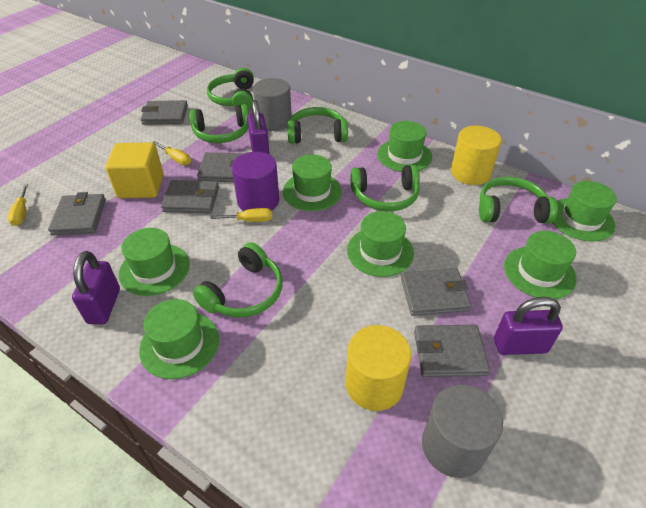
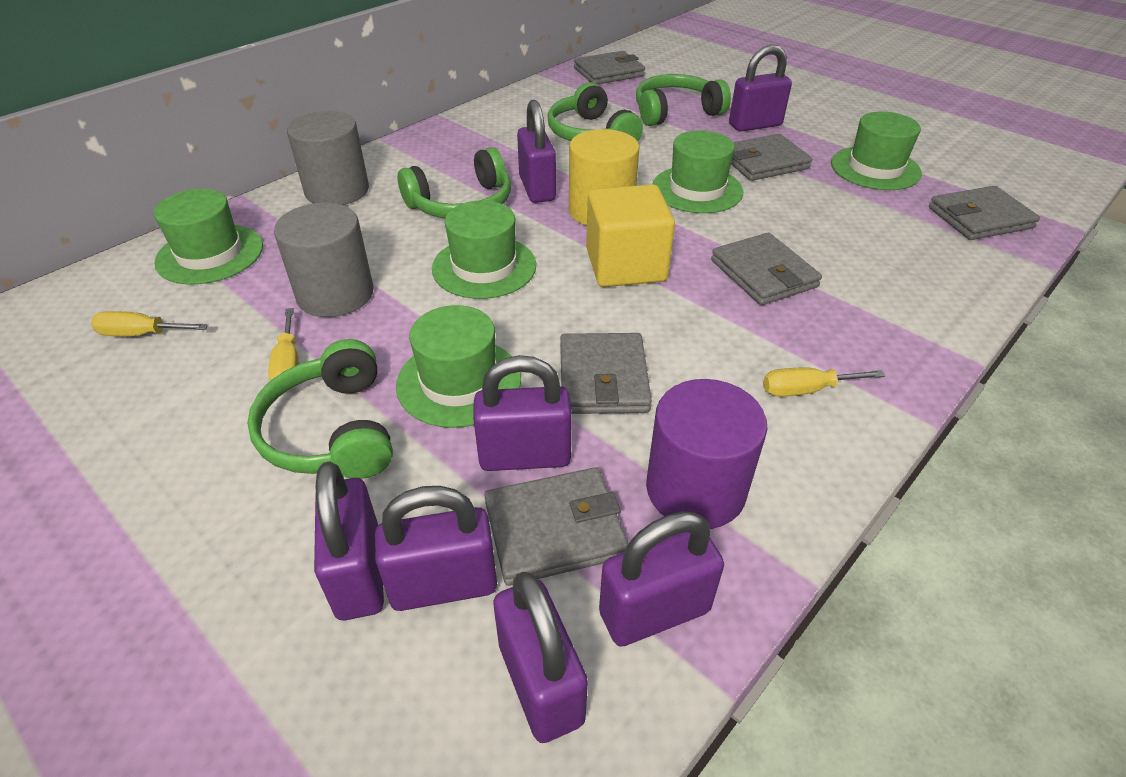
green hat: 7 -> 5
green headphones: 6 -> 4
purple padlock: 3 -> 7
yellow cylinder: 2 -> 1

